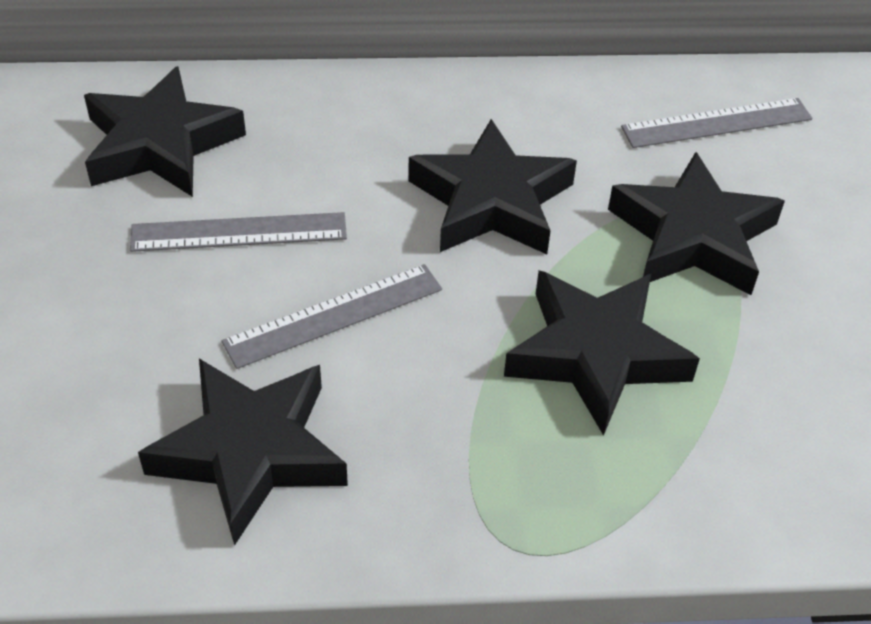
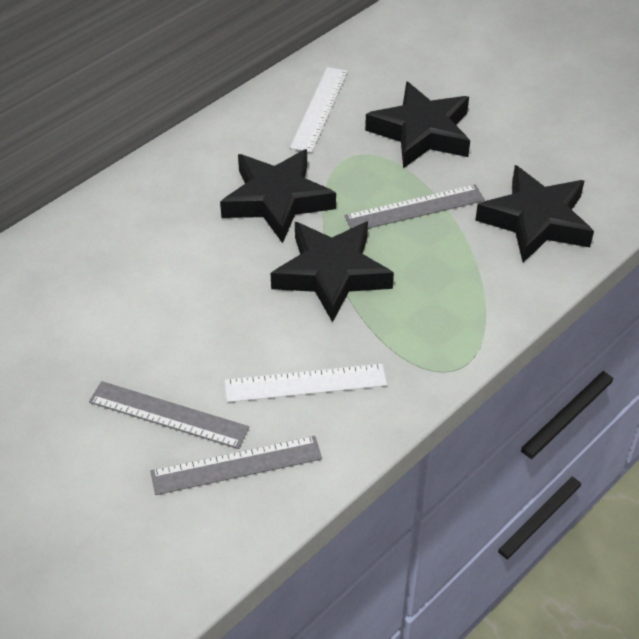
black star: 5 -> 4
white ruler: 0 -> 2

